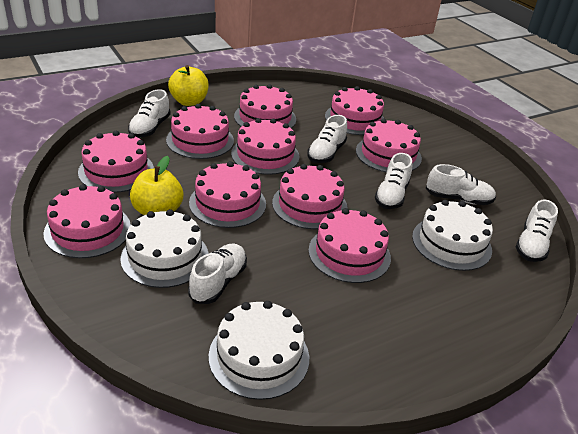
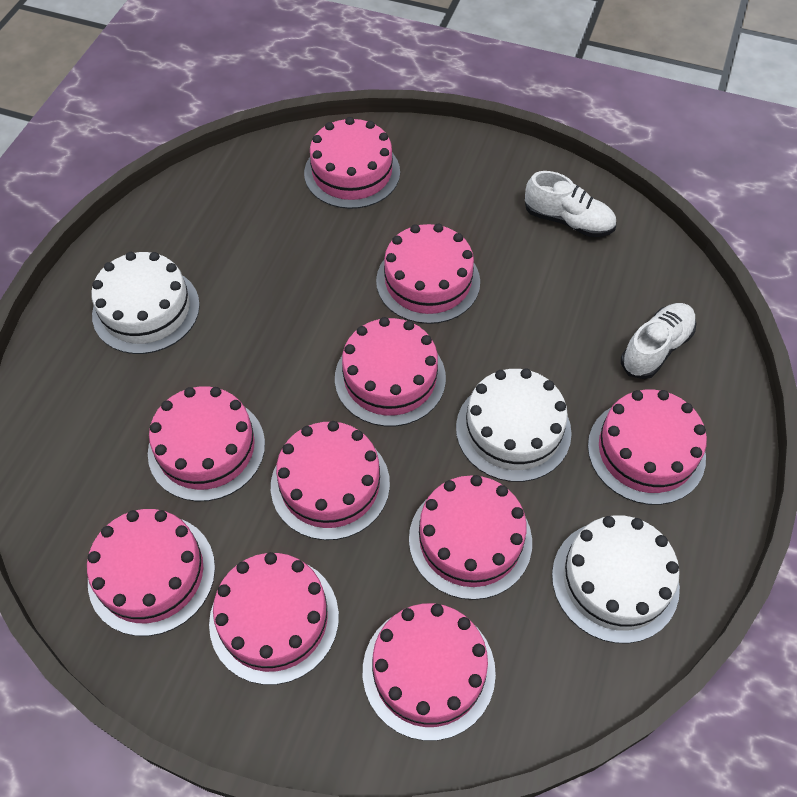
white shoe: 6 -> 2
yellow apple: 2 -> 0

